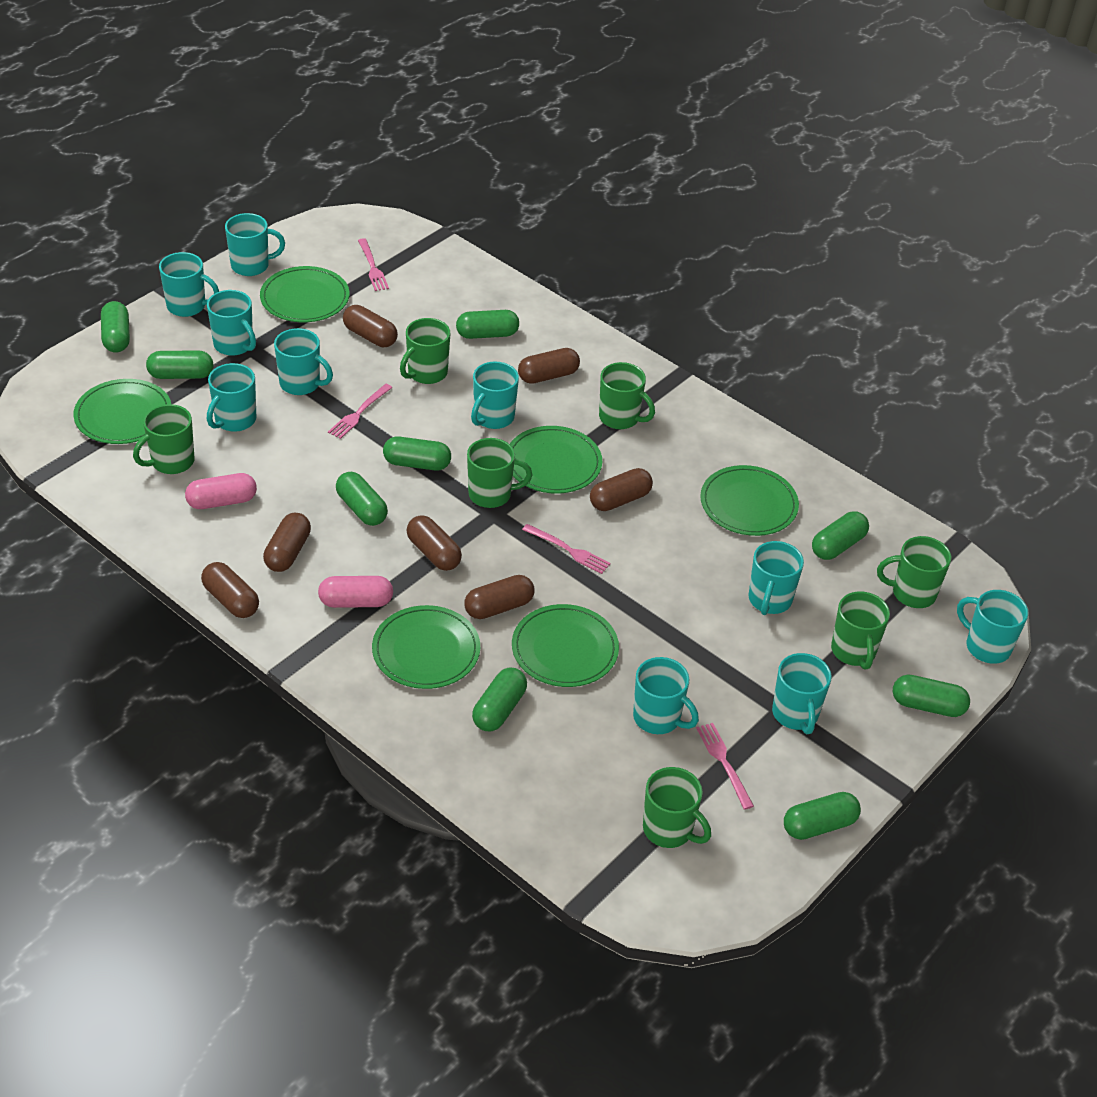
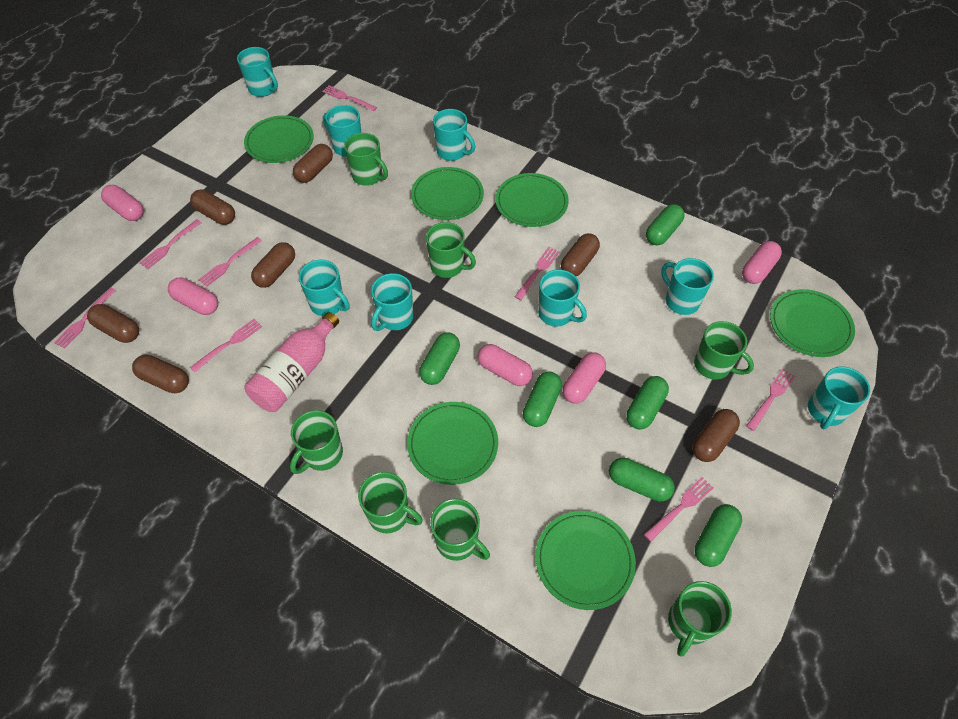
green capsule: 9 -> 6
pink bottle: 0 -> 1
pink capsule: 2 -> 5
pink fork: 4 -> 8
turquoise mug: 10 -> 8

